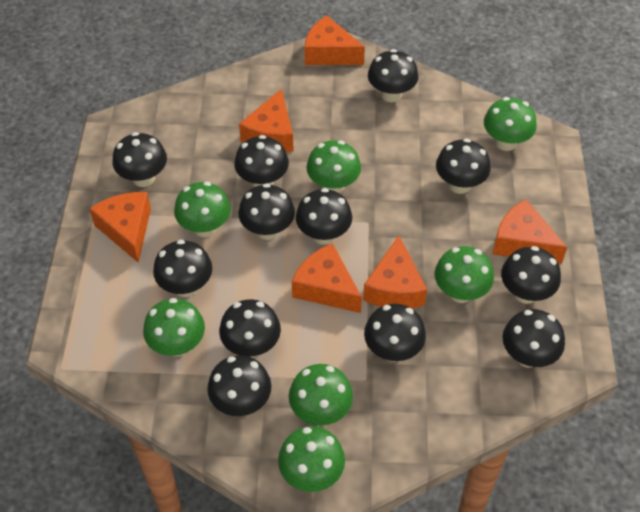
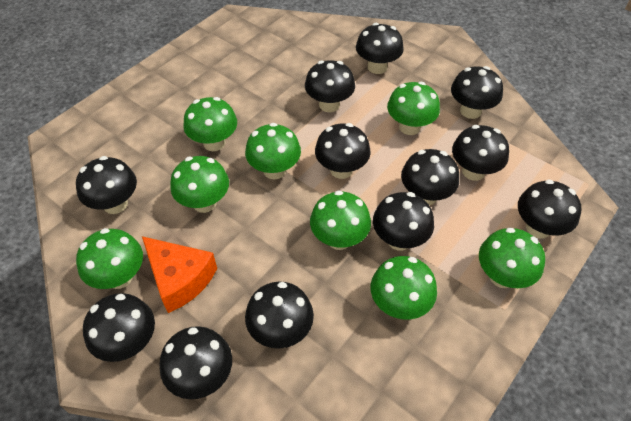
green mushroom: 7 -> 8
orange cheese: 6 -> 1

